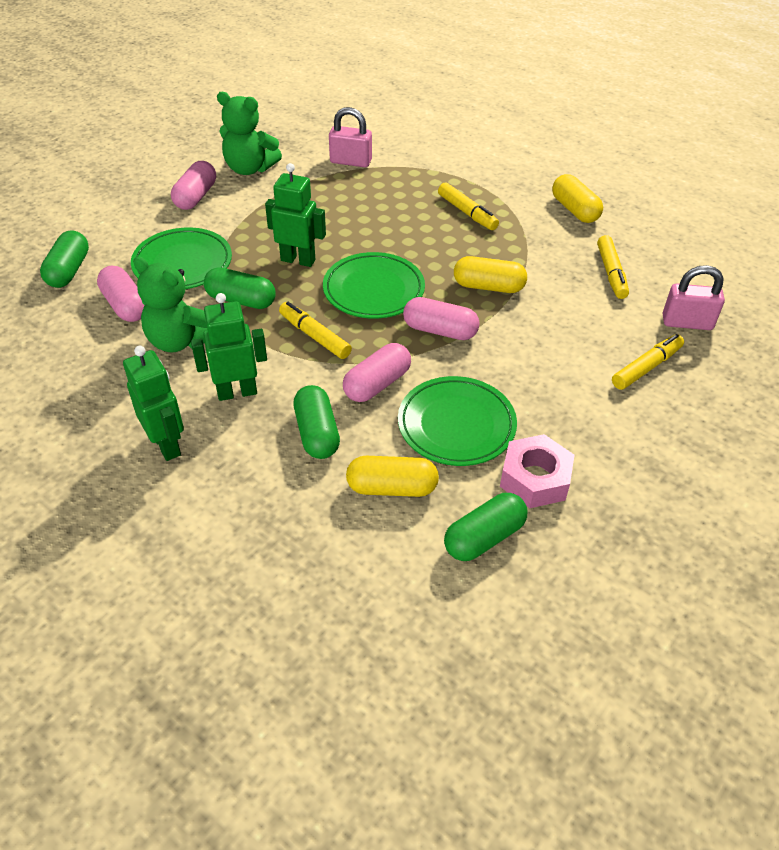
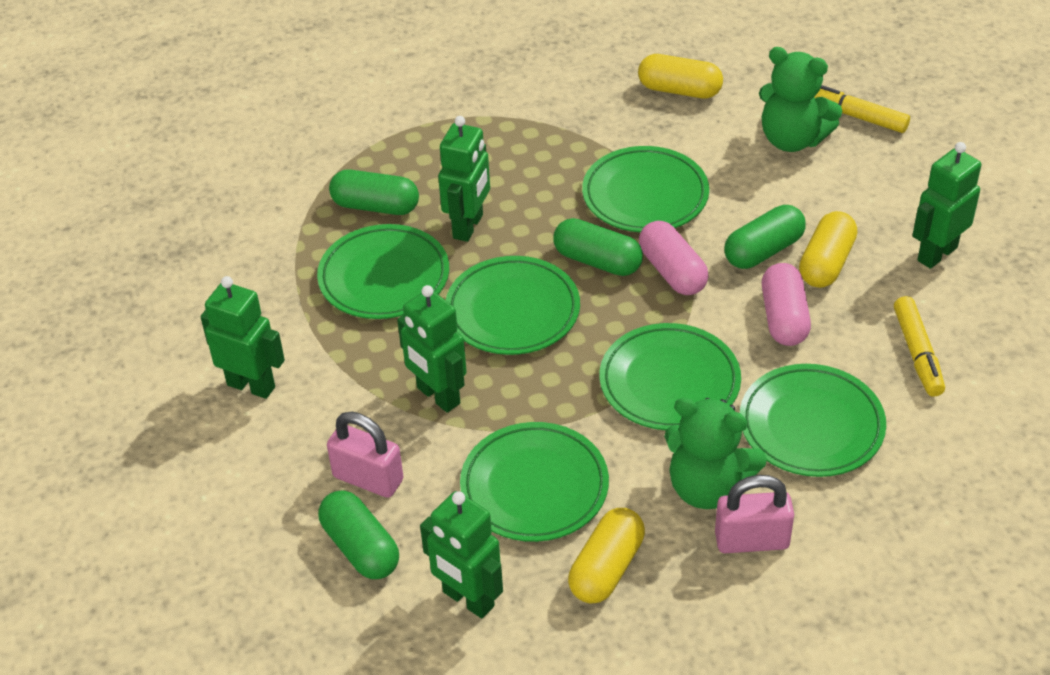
green plate: 3 -> 6
green robot: 3 -> 5
pink capsule: 4 -> 2
pink nut: 1 -> 0
yellow marker: 4 -> 2

